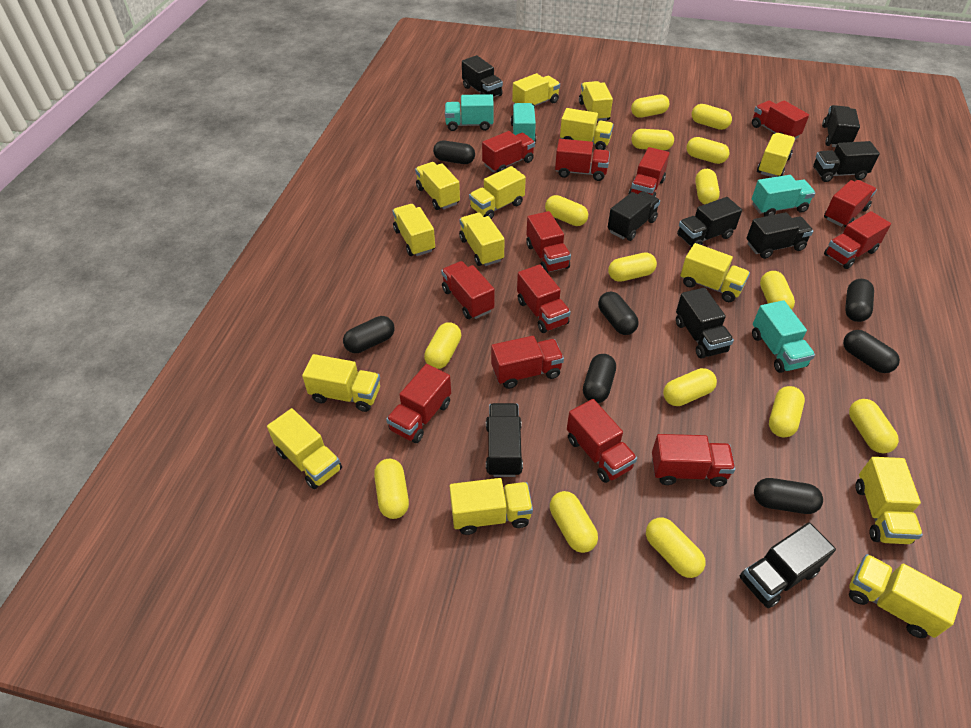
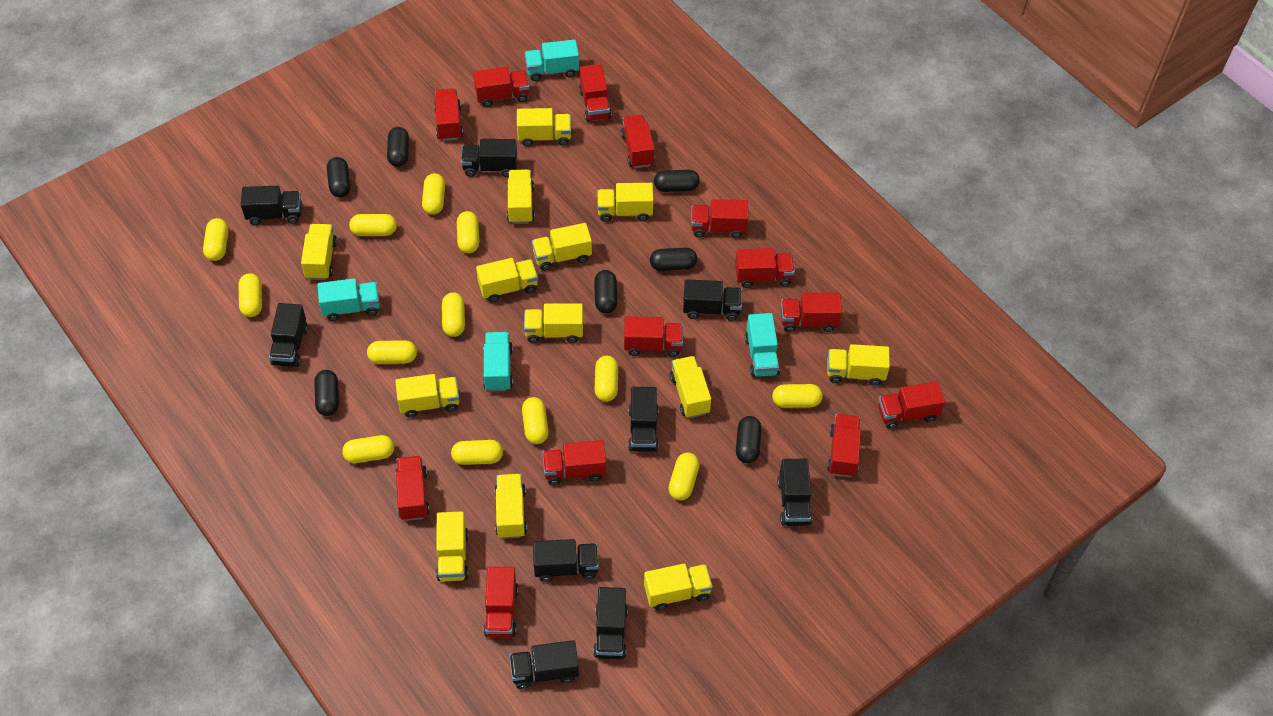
yellow capsule: 15 -> 13
yellow truck: 14 -> 13

